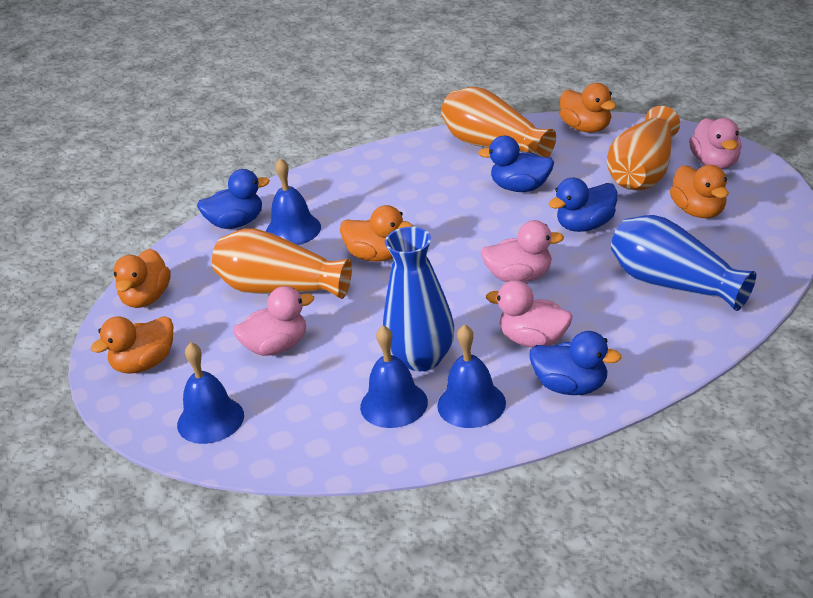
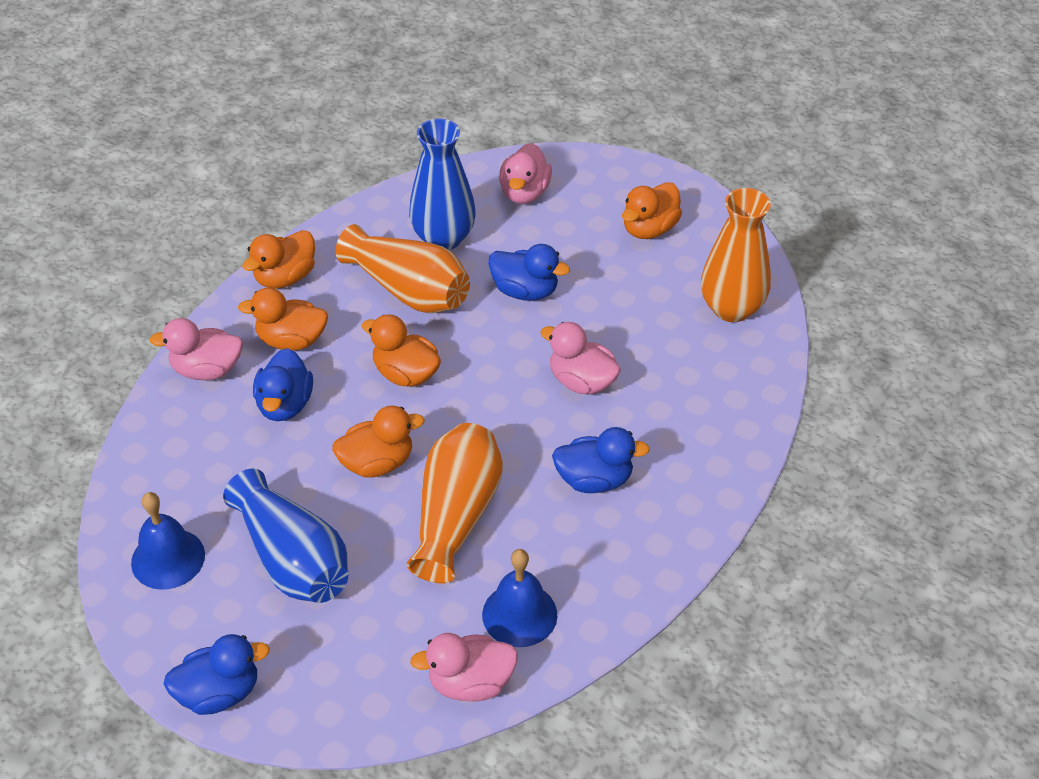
blue bell: 4 -> 2

